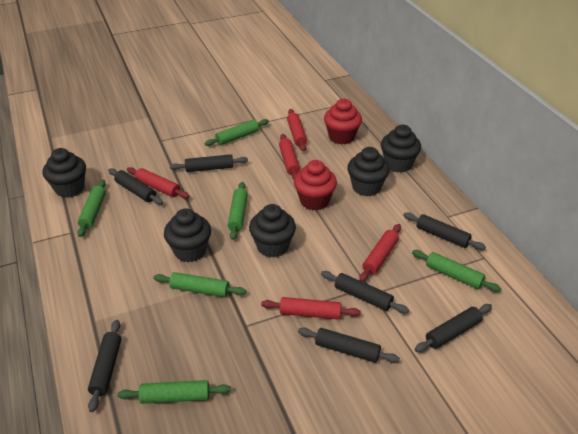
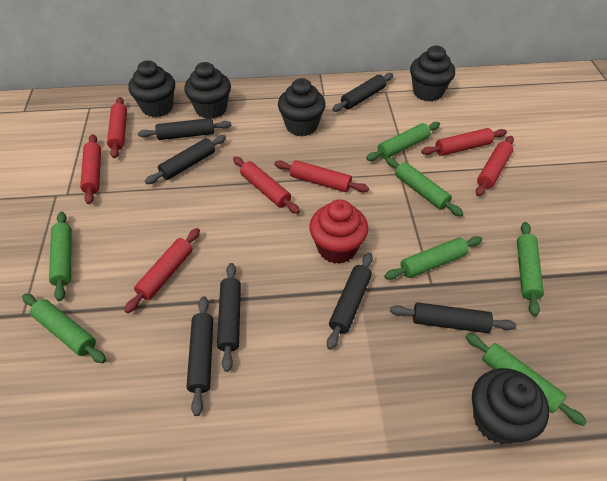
green rolling pin: 6 -> 7
red cupcake: 2 -> 1
red rolling pin: 5 -> 7

